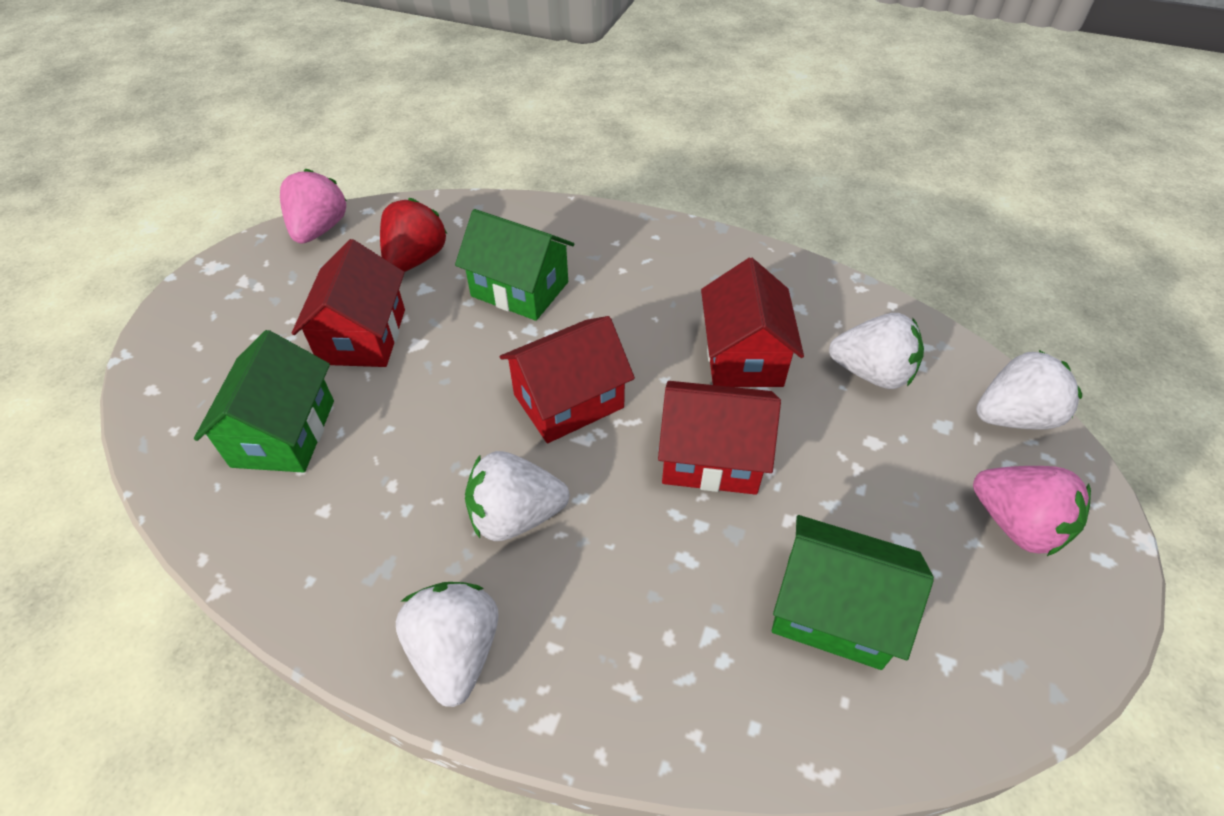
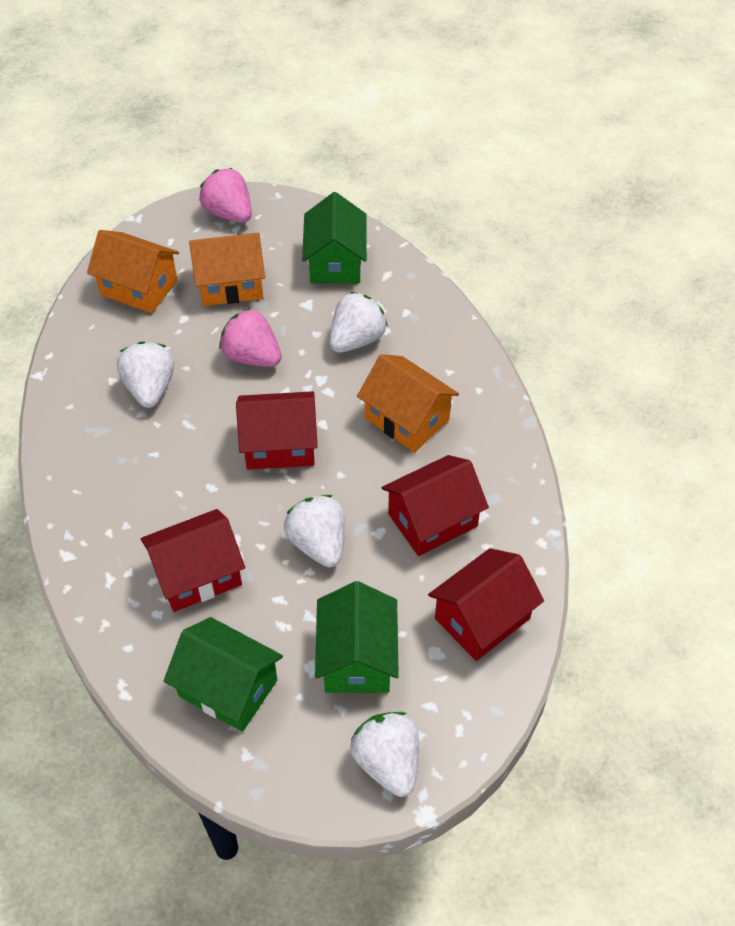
orange house: 0 -> 3
red strawberry: 1 -> 0

